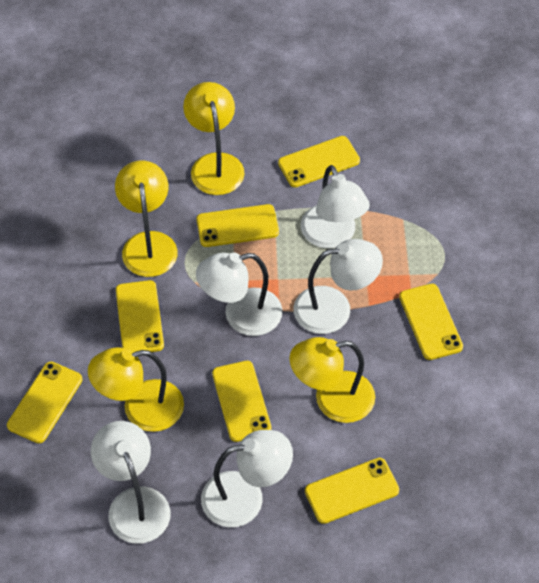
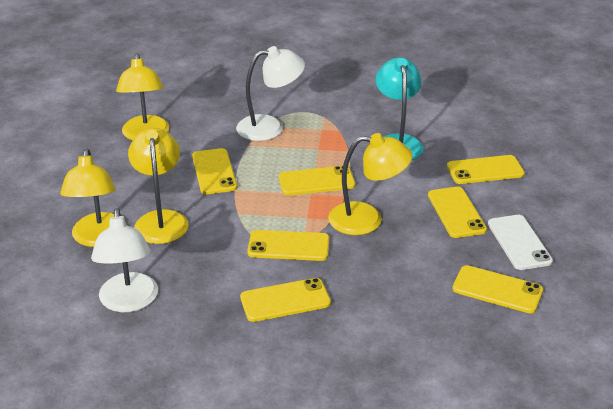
turquoise lamp: 0 -> 1
white lamp: 5 -> 2
white phone: 0 -> 1

